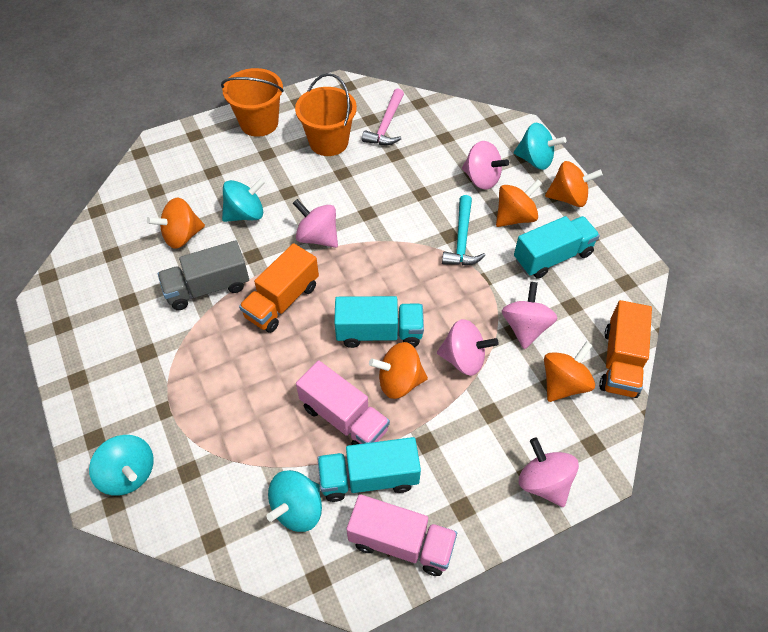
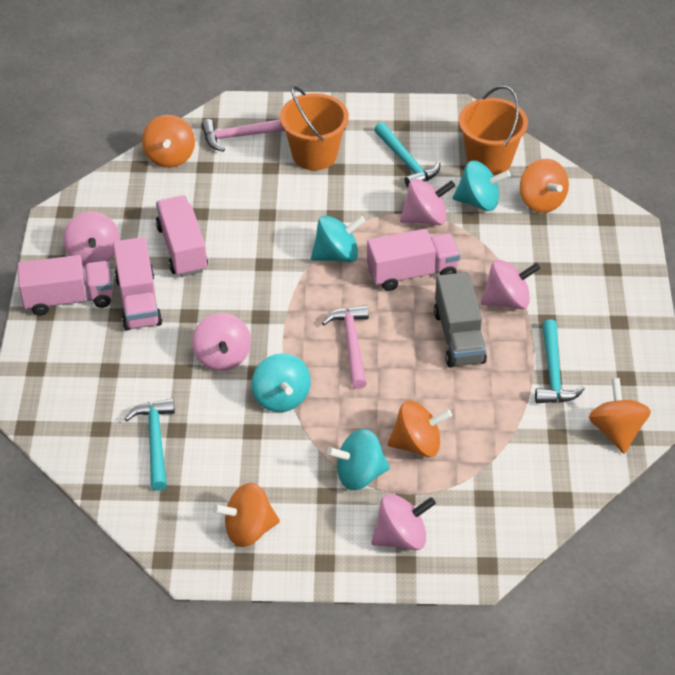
orange truck: 2 -> 0
pink hammer: 1 -> 2
pink truck: 2 -> 4
turquoise hammer: 1 -> 3
turquoise truck: 3 -> 0

